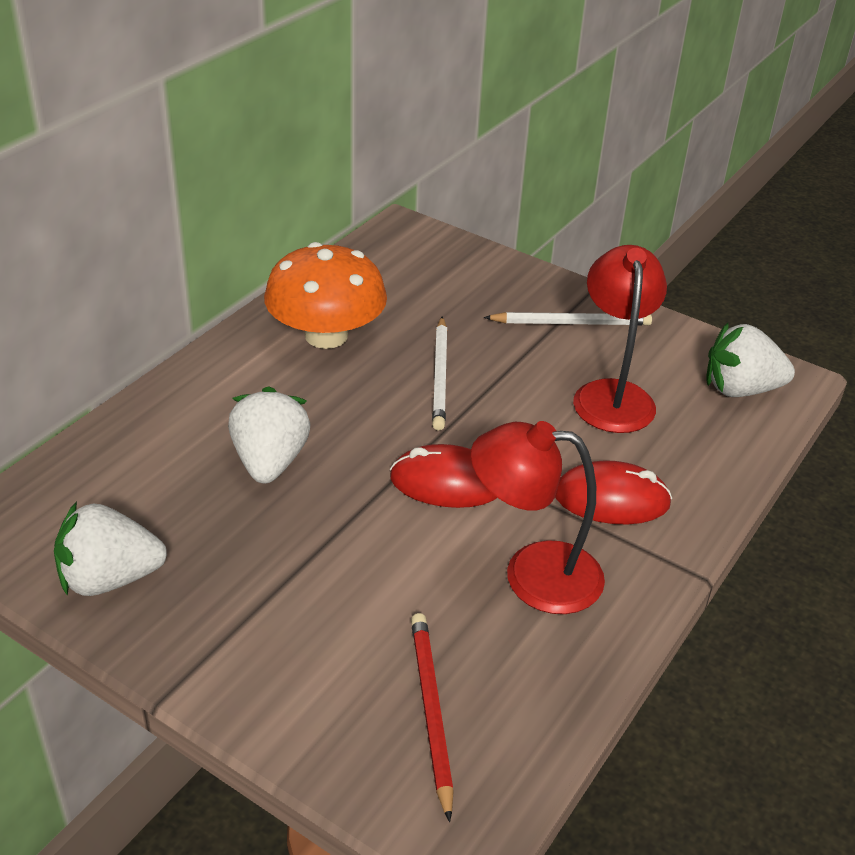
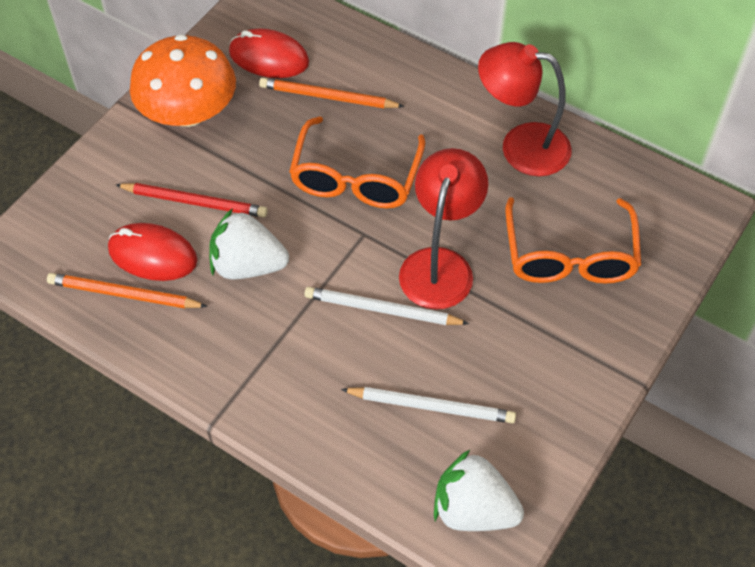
orange glasses: 0 -> 2
orange pencil: 0 -> 2
white strawberry: 3 -> 2

